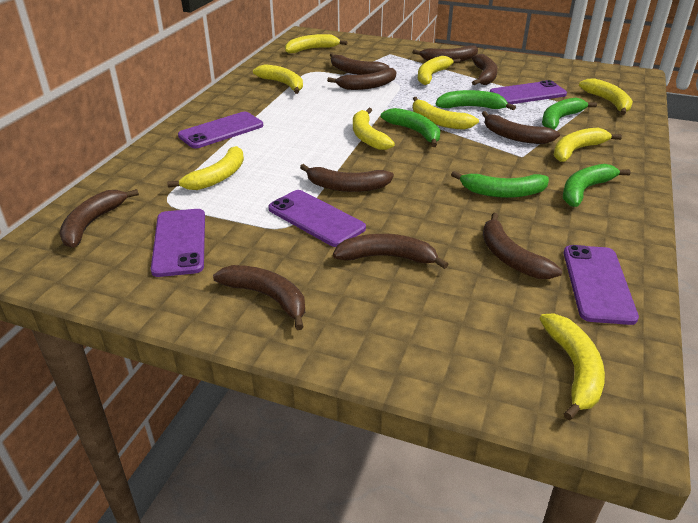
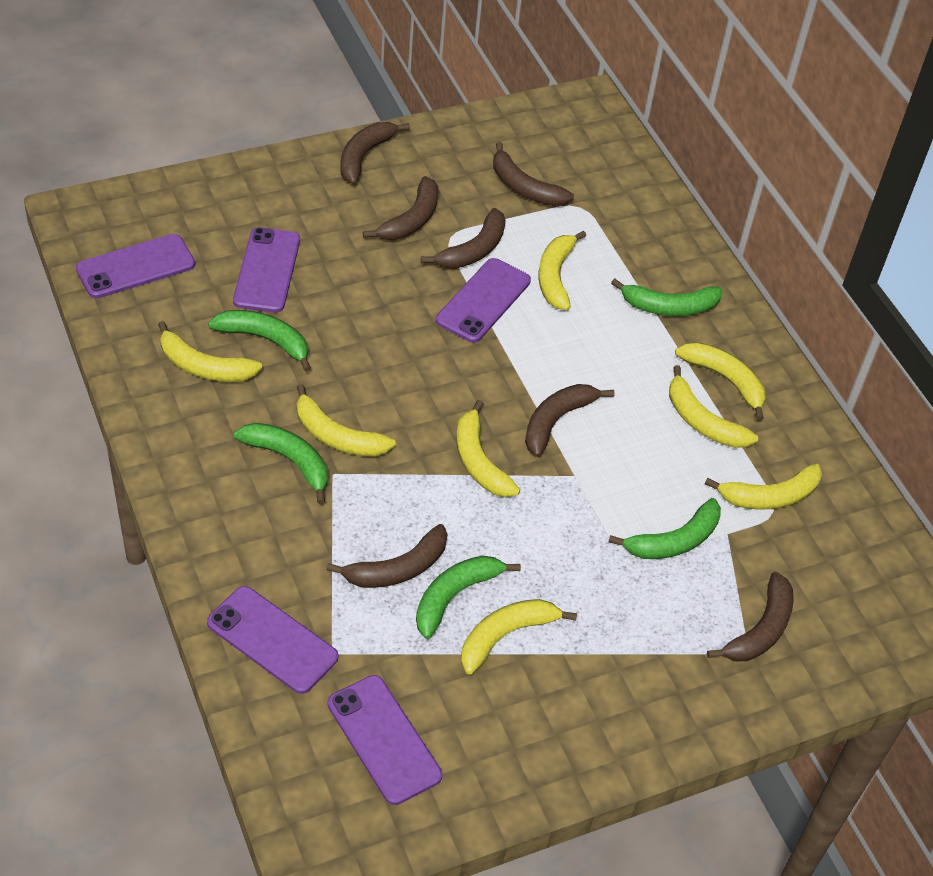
brown banana: 10 -> 7
yellow banana: 9 -> 8

